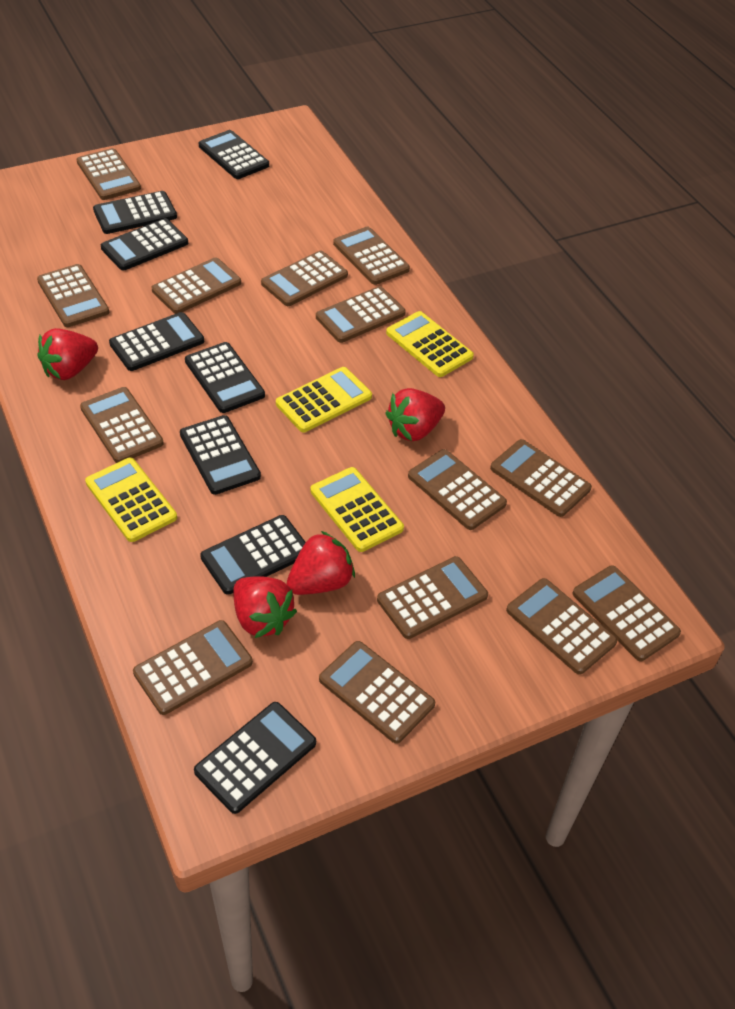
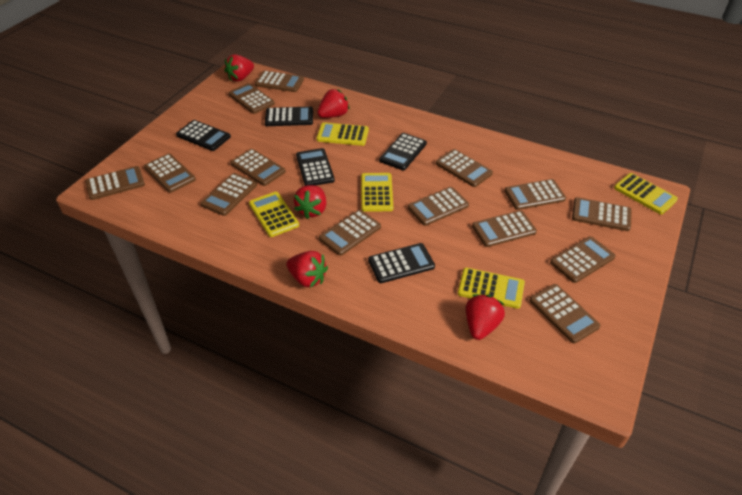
black calculator: 8 -> 5
red strawberry: 4 -> 5
yellow calculator: 4 -> 5

